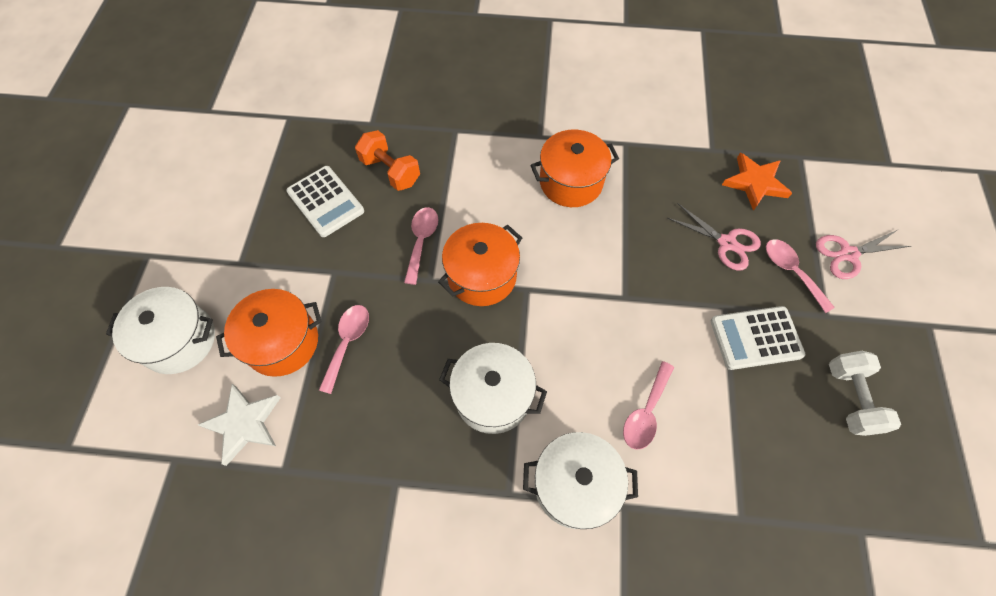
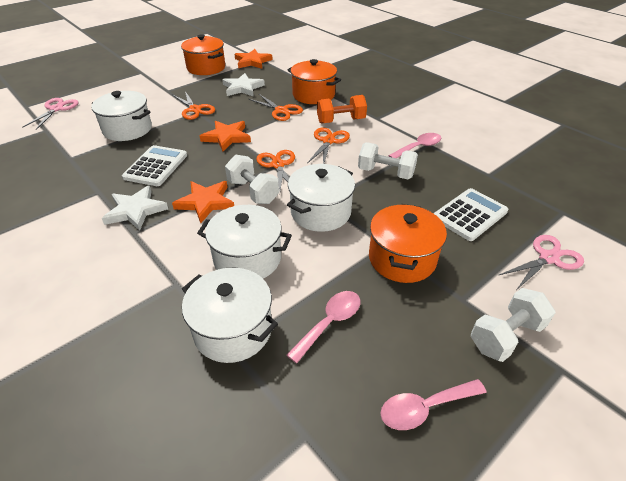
orange scissors: 0 -> 4
orange star: 1 -> 3
pink spoon: 4 -> 3
white dumbbell: 1 -> 3
white pot: 3 -> 4
white star: 1 -> 2

